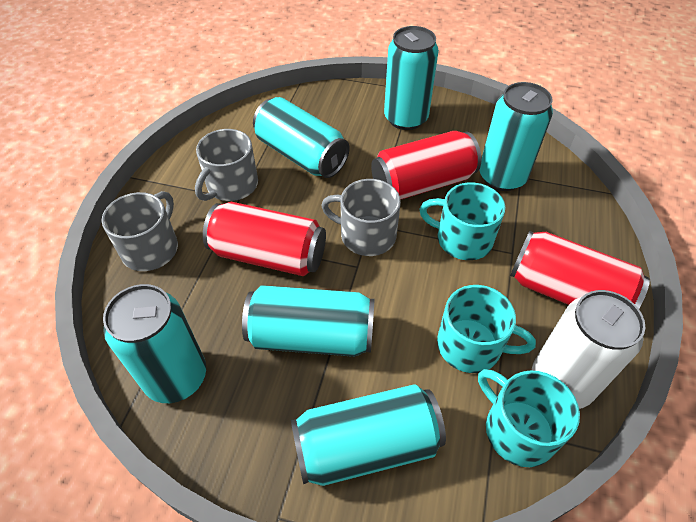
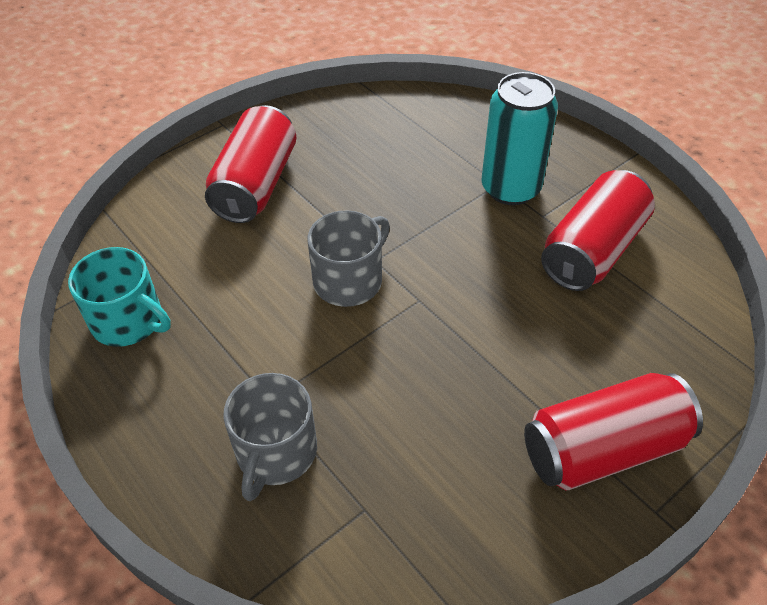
grey mug: 3 -> 2
turquoise can: 6 -> 1
turquoise mug: 3 -> 1
white can: 1 -> 0

